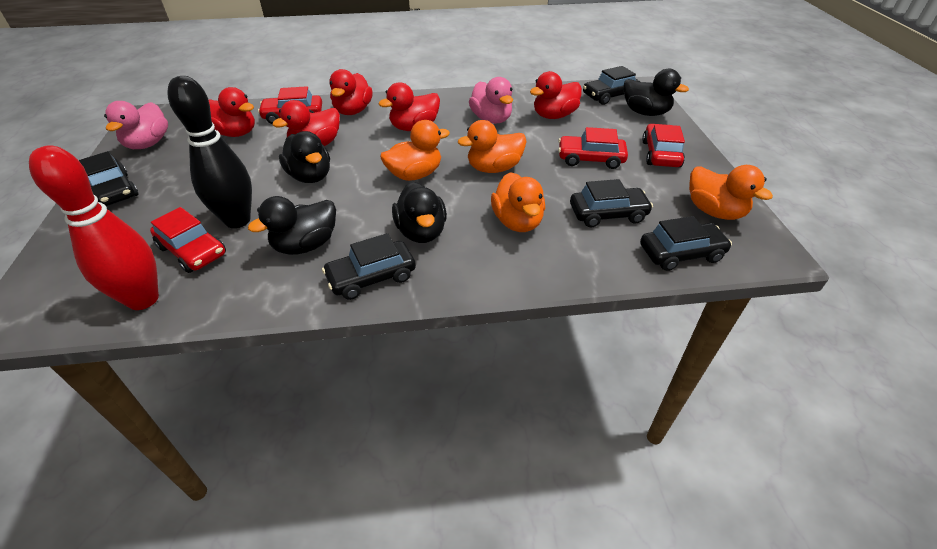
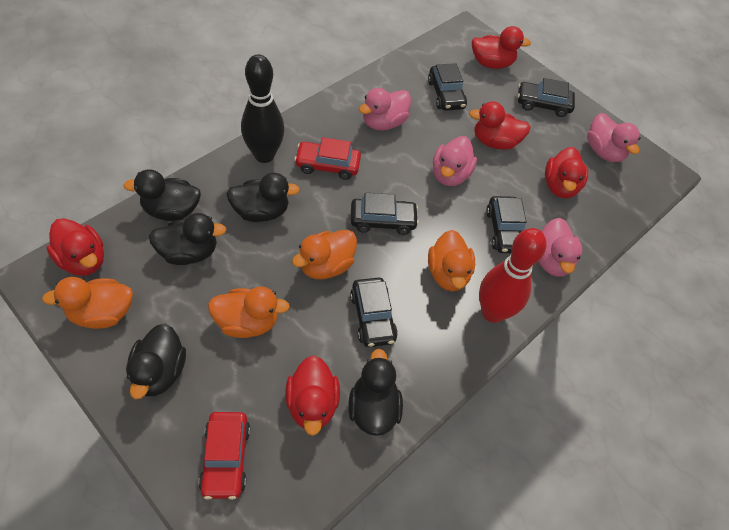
black duck: 4 -> 5
pink duck: 2 -> 4
red car: 4 -> 2

